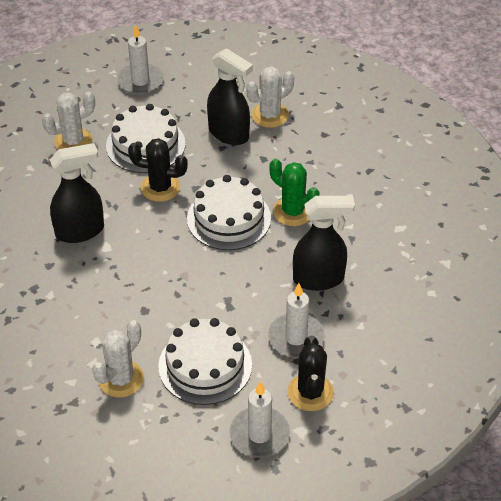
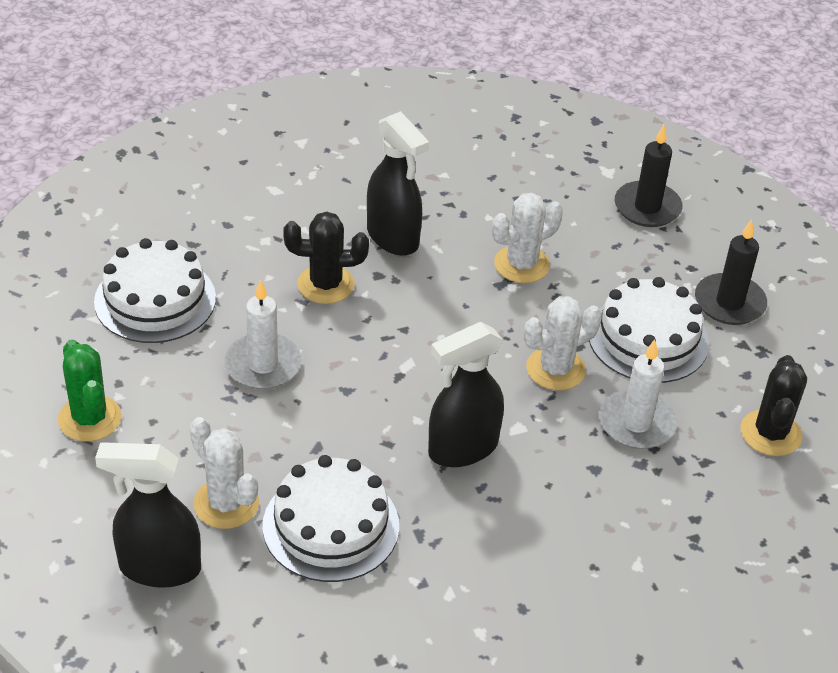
black candle: 0 -> 2
white candle: 3 -> 2

